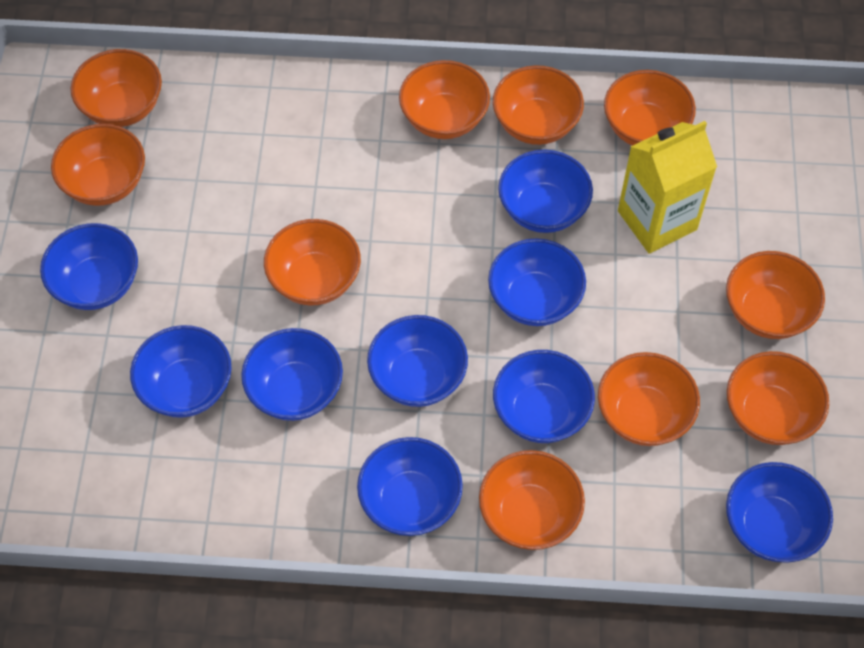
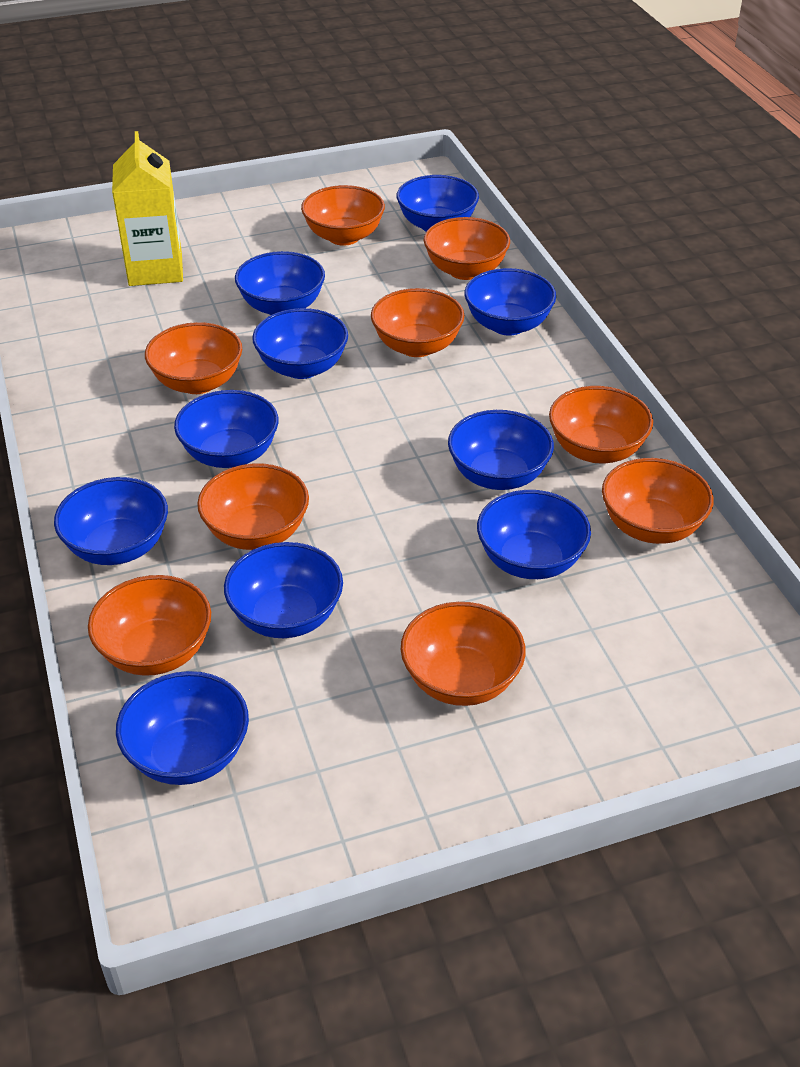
blue bowl: 9 -> 10
orange bowl: 10 -> 9

